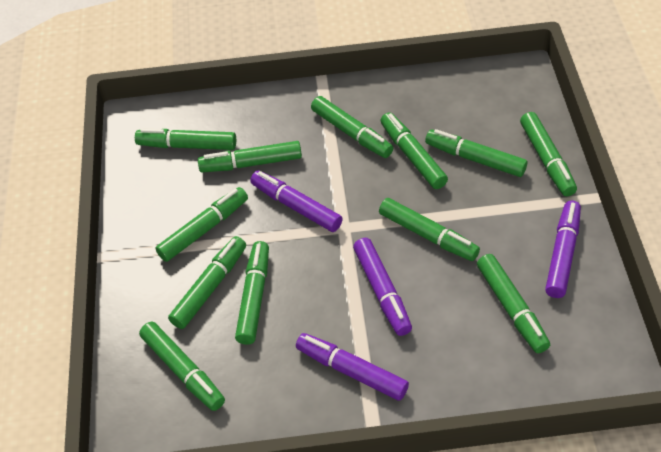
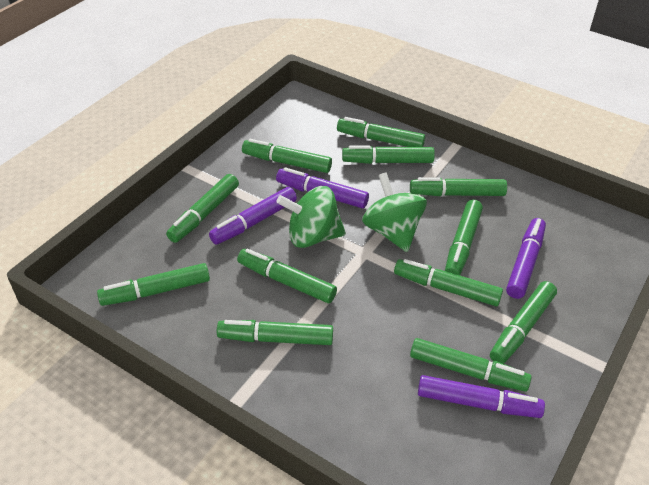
green spinning top: 0 -> 2

